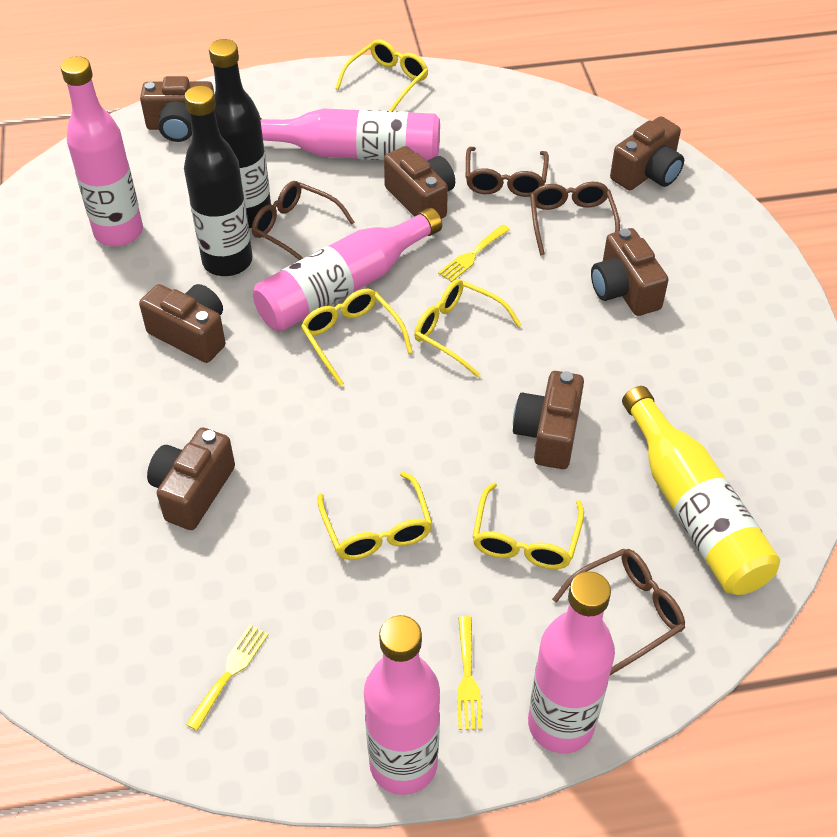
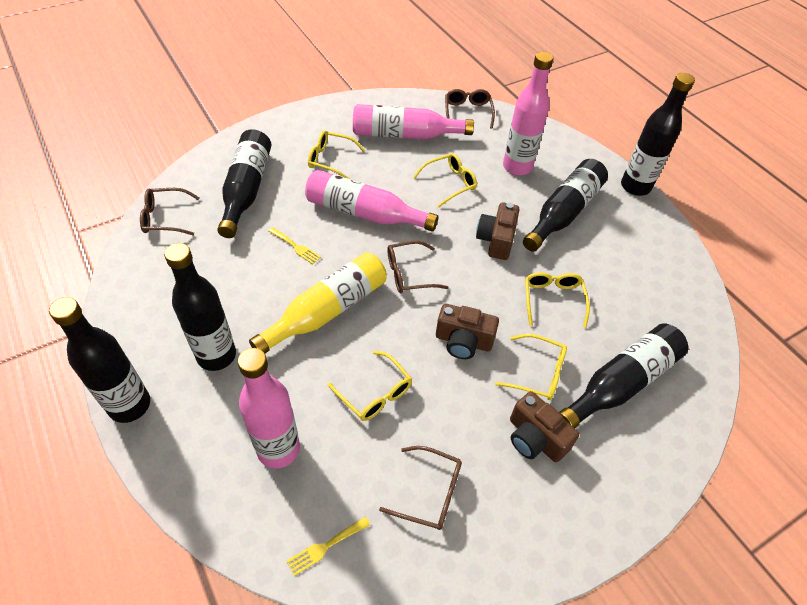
black bottle: 2 -> 6
brown camera: 7 -> 3
pink bottle: 5 -> 4
yellow fork: 3 -> 2

